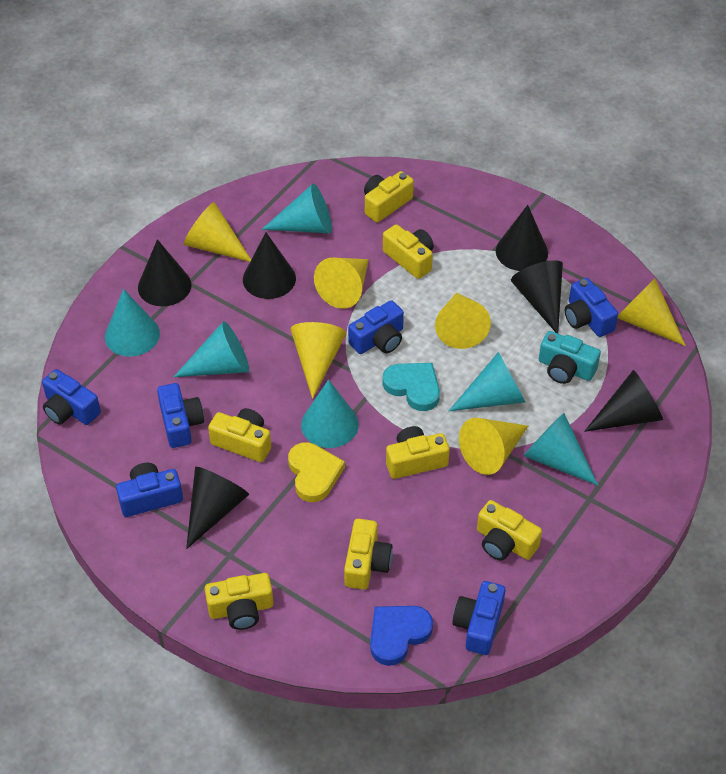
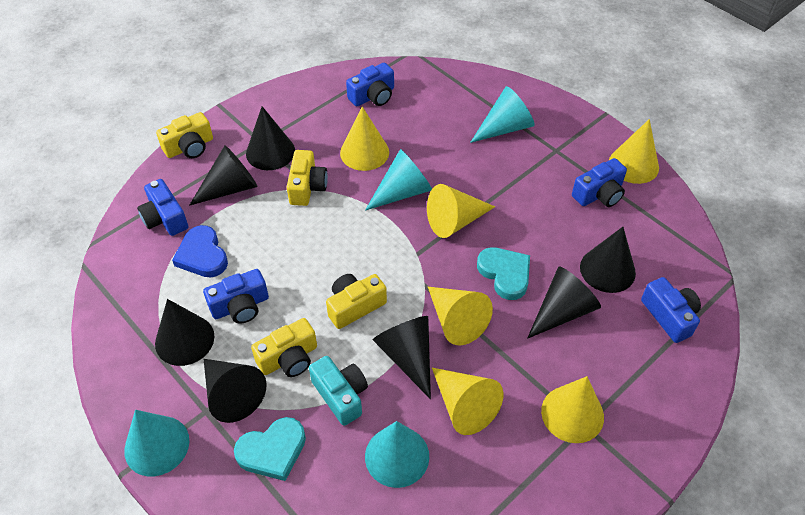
black cone: 6 -> 7
blue camera: 6 -> 5
turquoise cone: 6 -> 4
turquoise heart: 1 -> 2
yellow camera: 7 -> 4
yellow heart: 1 -> 0

